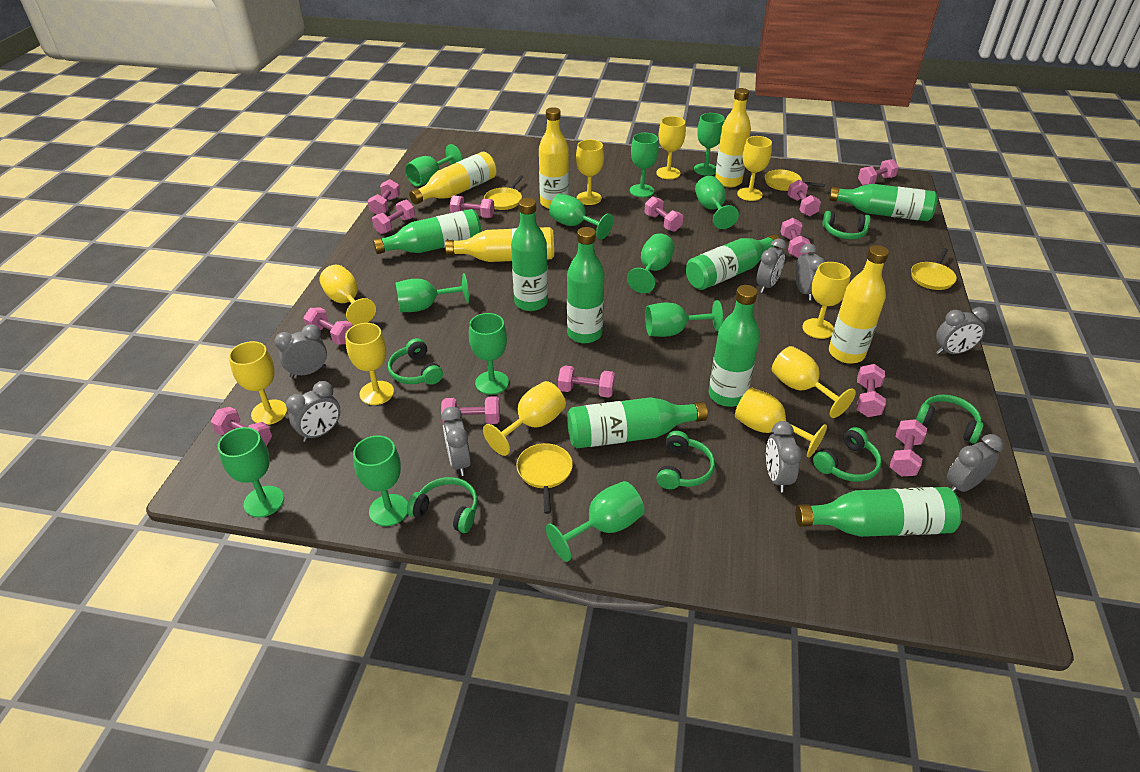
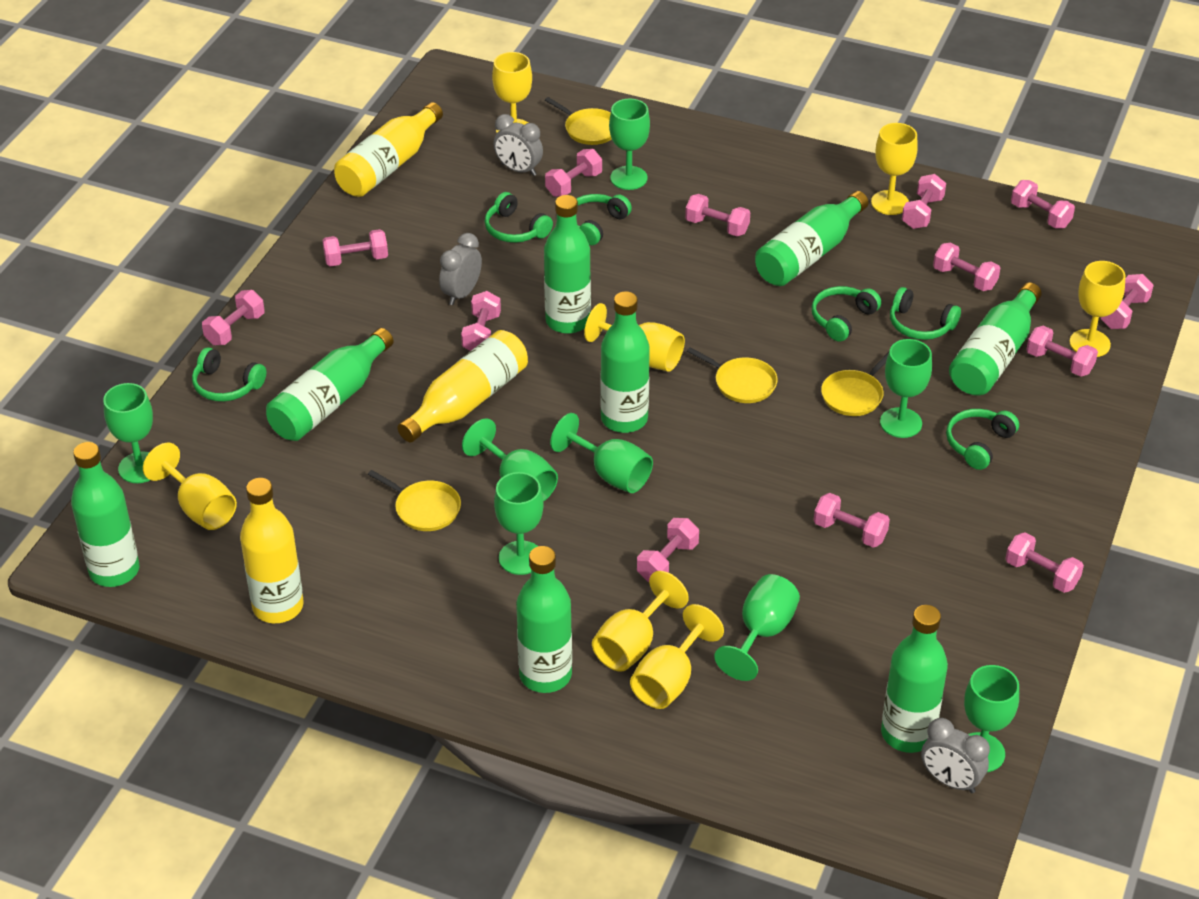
green goblet: 12 -> 8
grey clock: 8 -> 3
yellow bottle: 5 -> 3
yellow goblet: 10 -> 7

